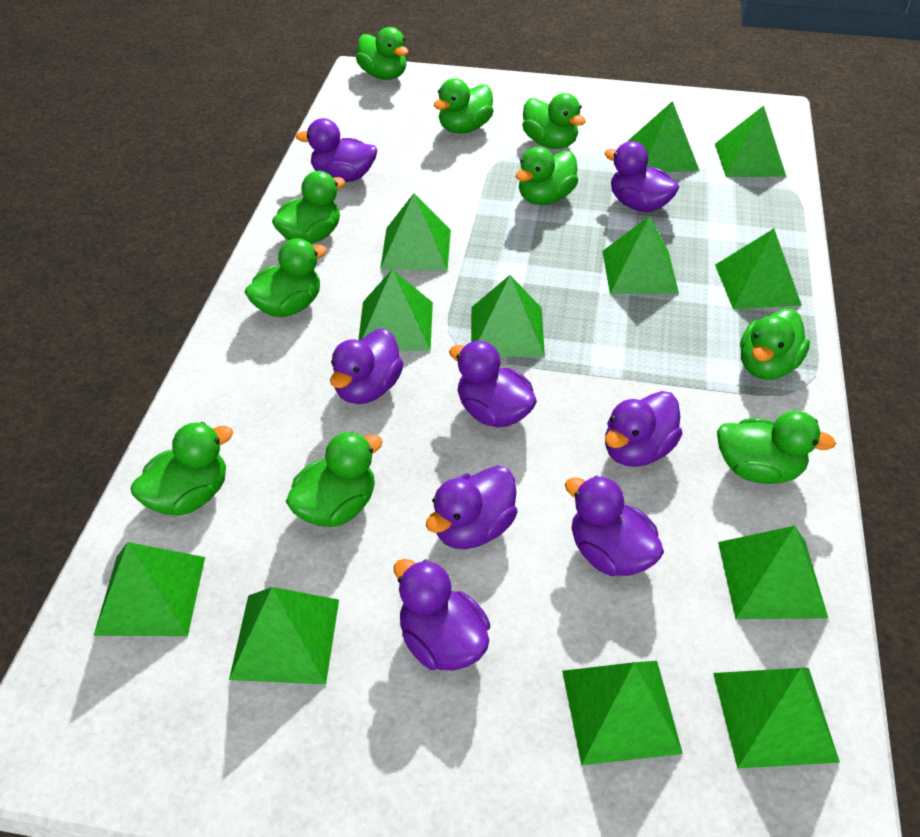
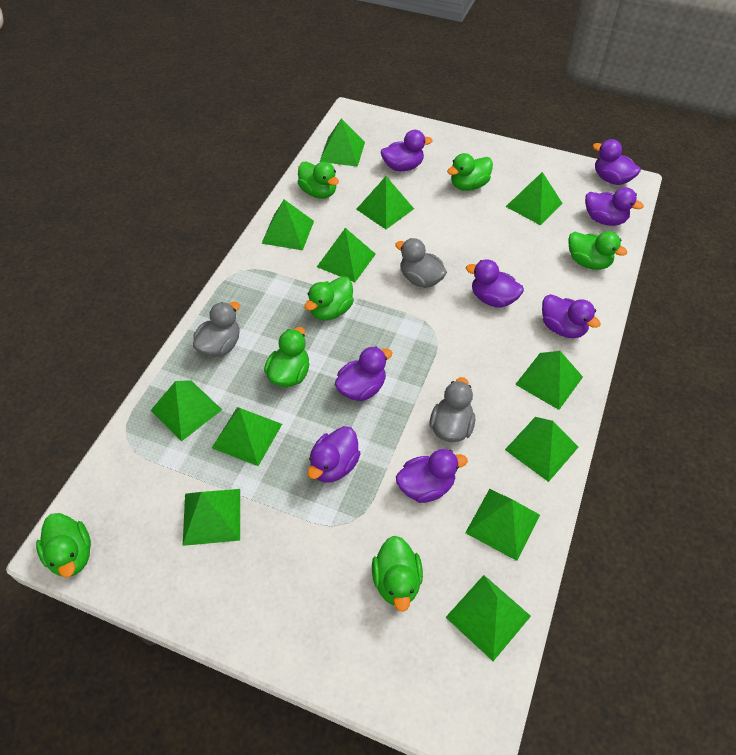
green duck: 10 -> 7
grey duck: 0 -> 3

